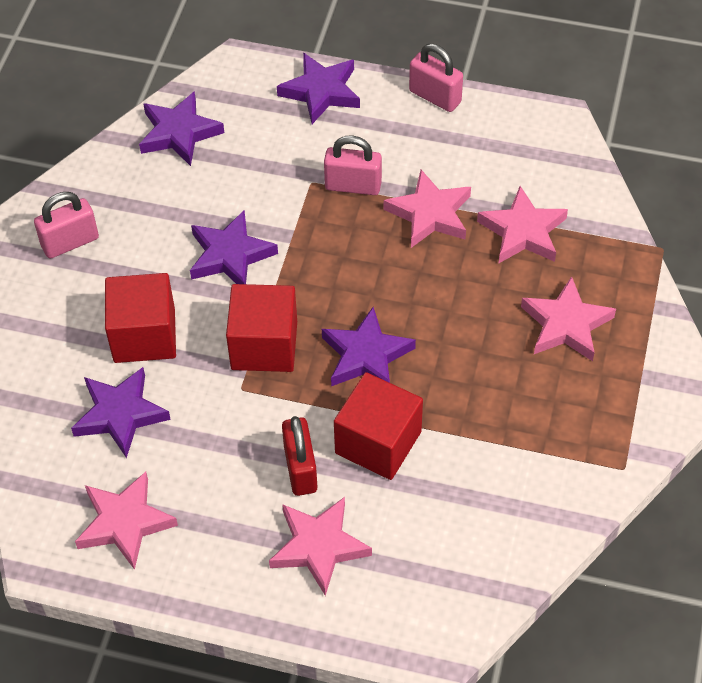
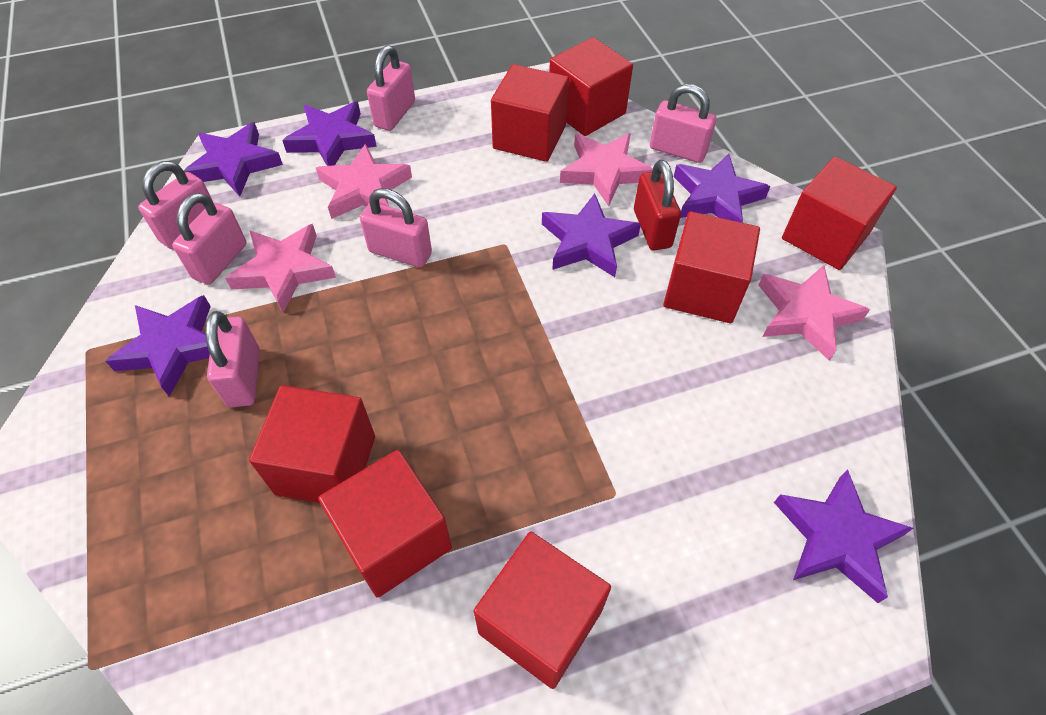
pink padlock: 3 -> 6
pink star: 5 -> 4
purple star: 5 -> 6
red cube: 3 -> 7

